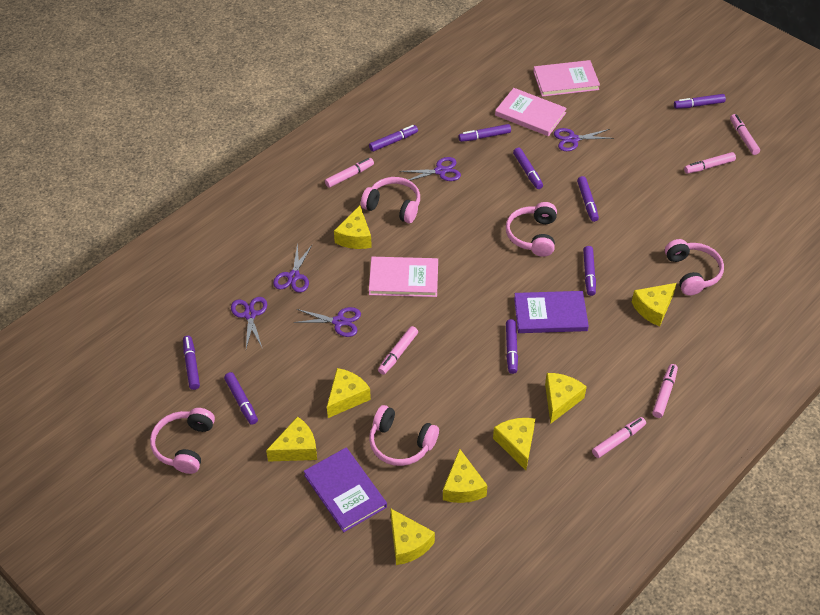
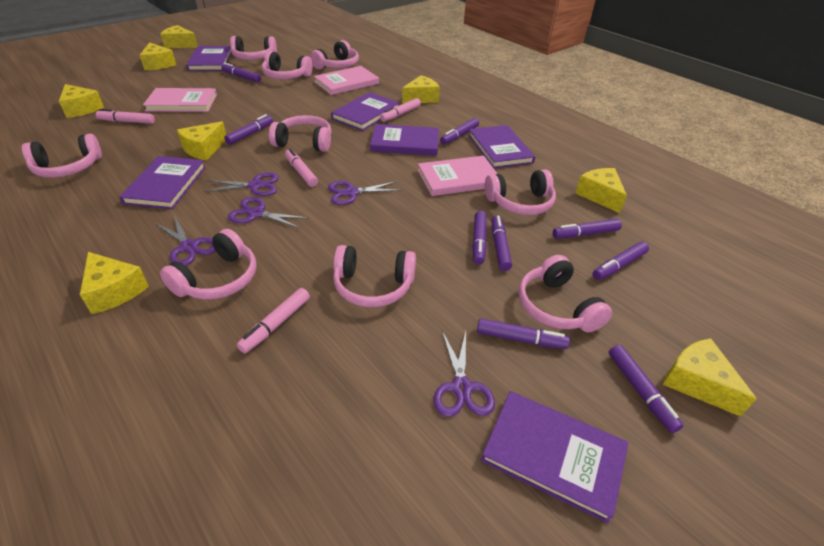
pink headphones: 5 -> 9
pink marker: 6 -> 4
purple book: 2 -> 6

